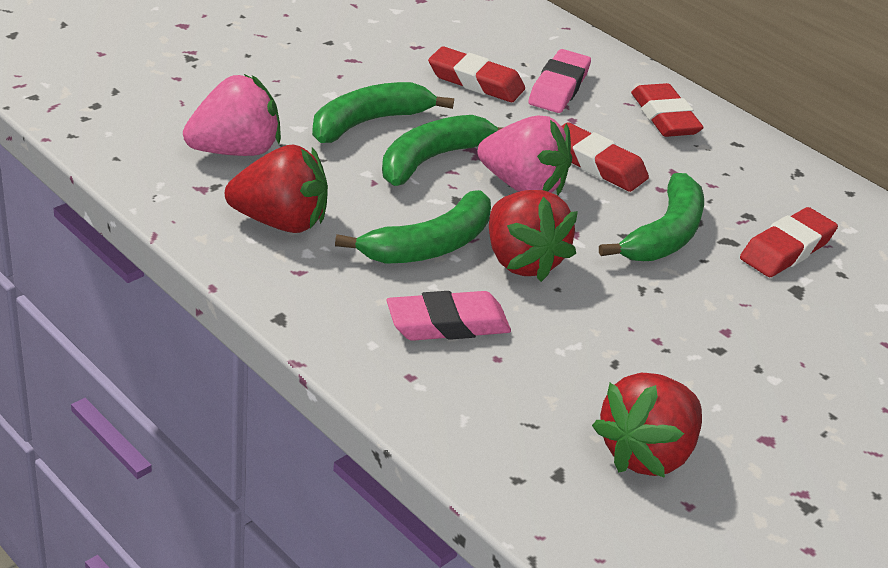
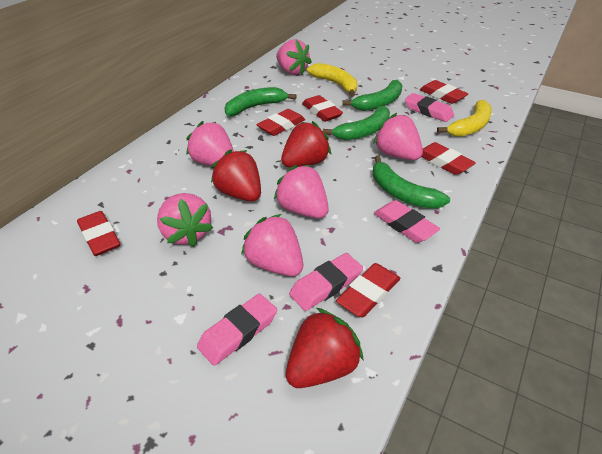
pink eraser: 2 -> 4
pink strawberry: 2 -> 6
red eraser: 4 -> 6
yellow banana: 0 -> 2

